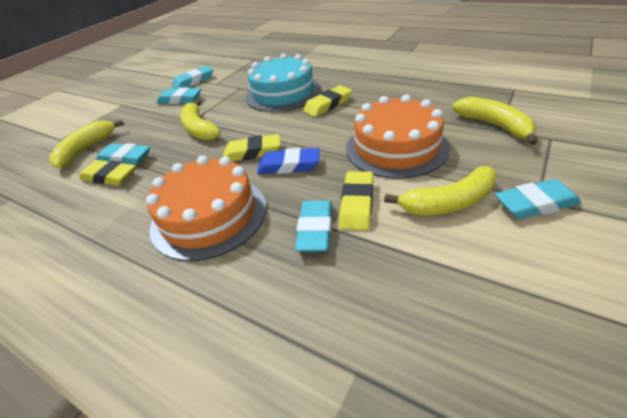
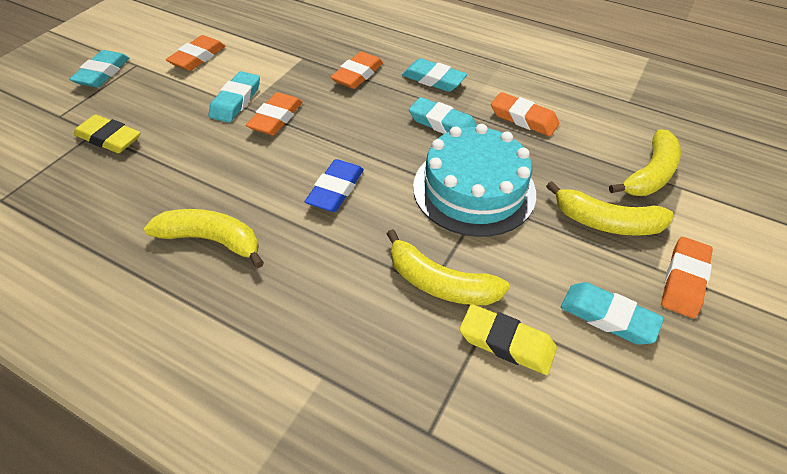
orange cake: 2 -> 0
orange eraser: 0 -> 5
yellow eraser: 4 -> 2

